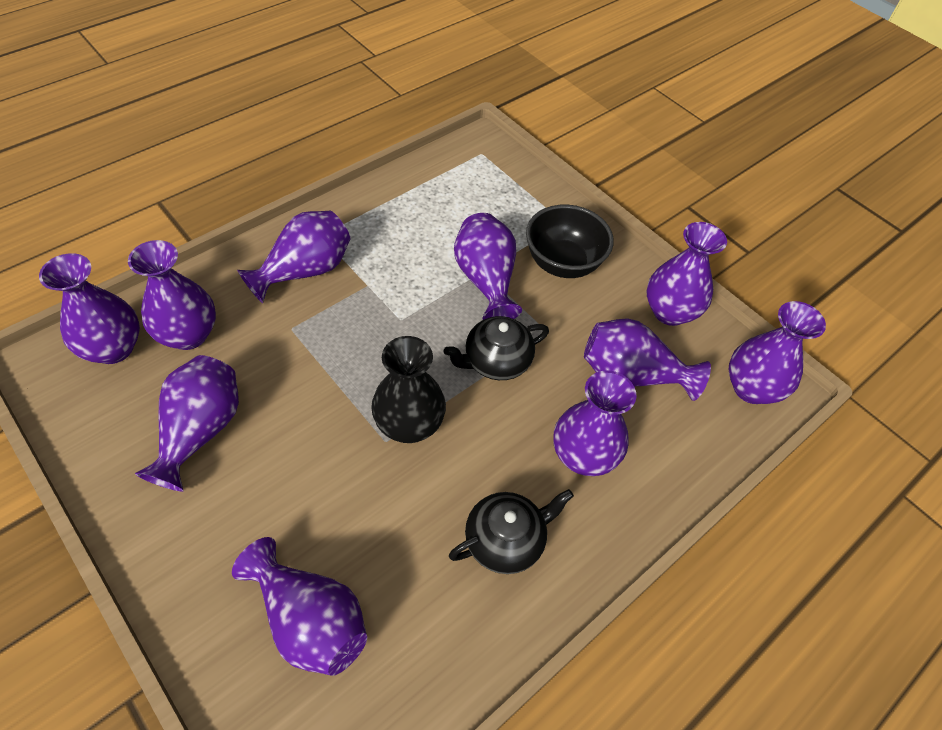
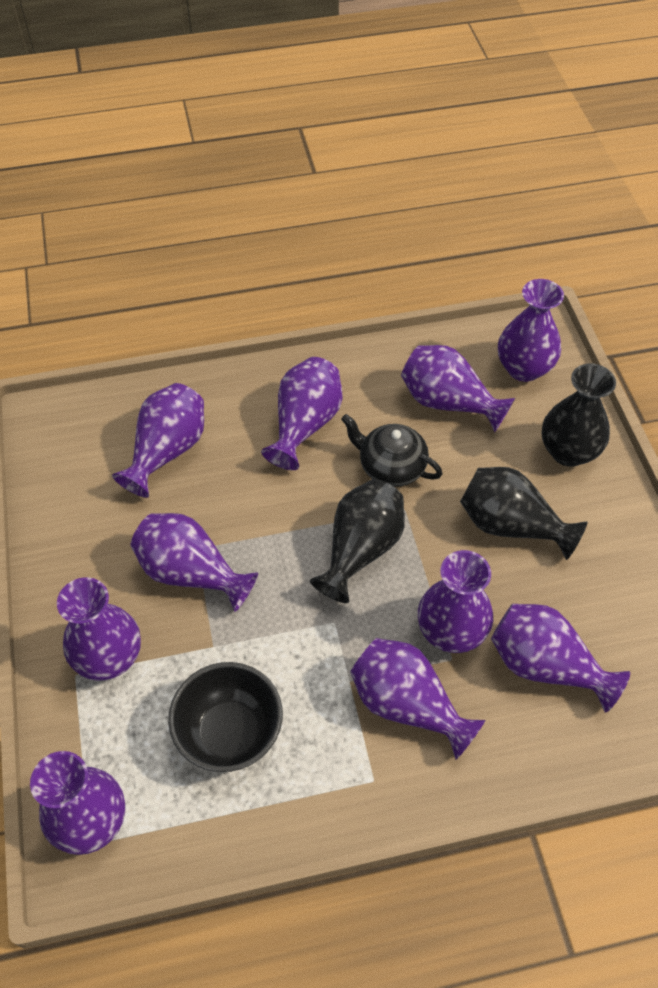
black teapot: 2 -> 1
black vase: 1 -> 3

